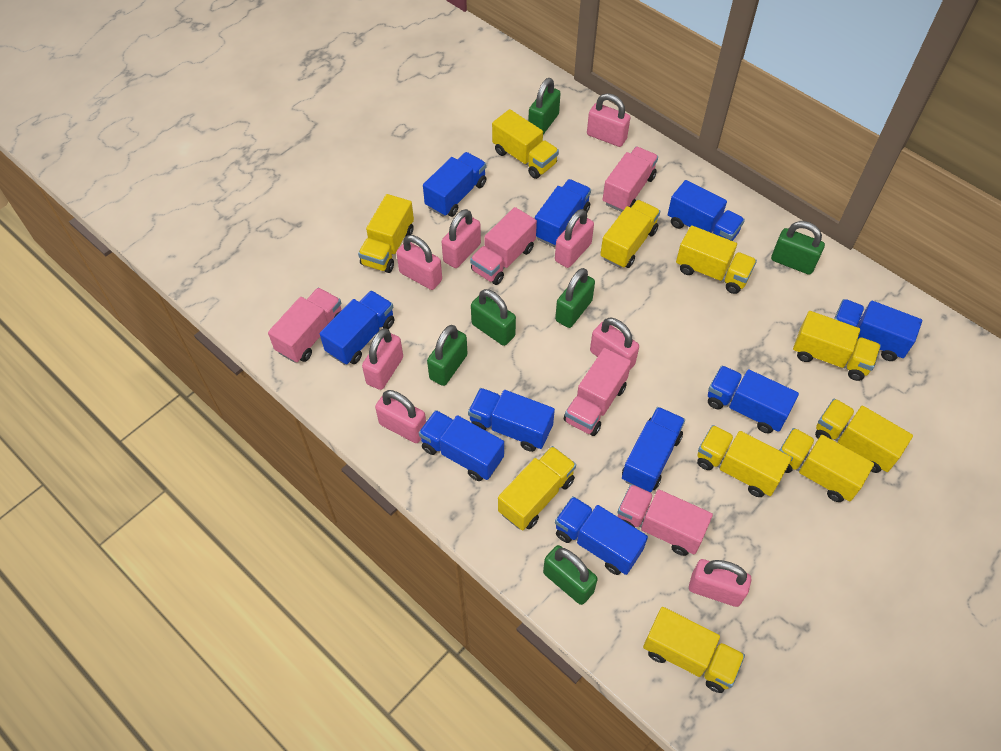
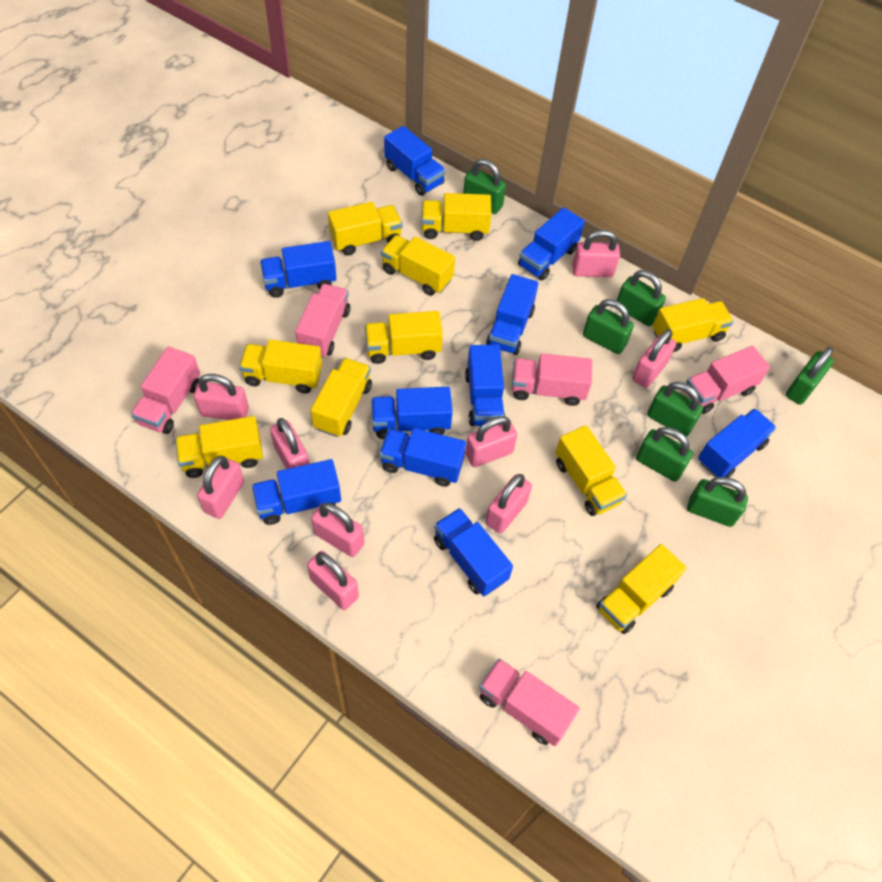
green padlock: 6 -> 7
pink padlock: 8 -> 9

